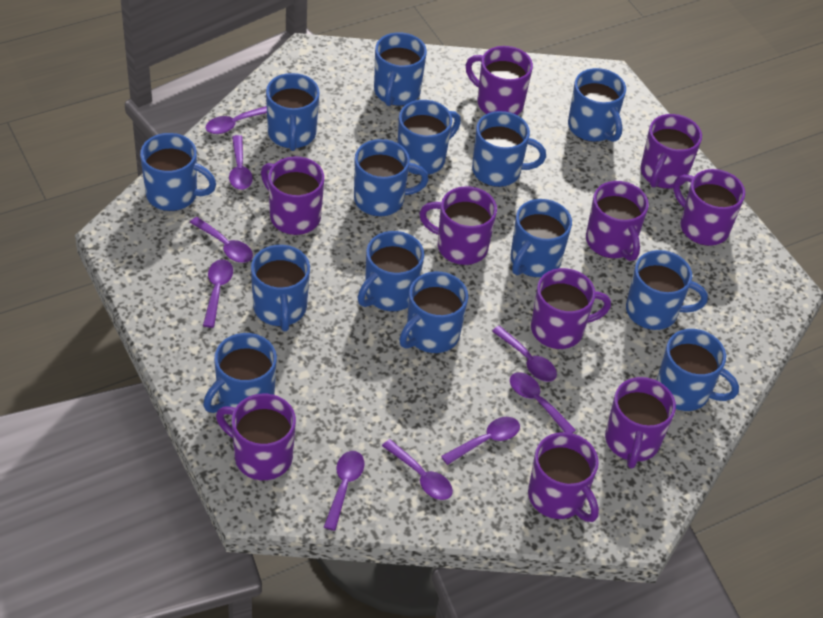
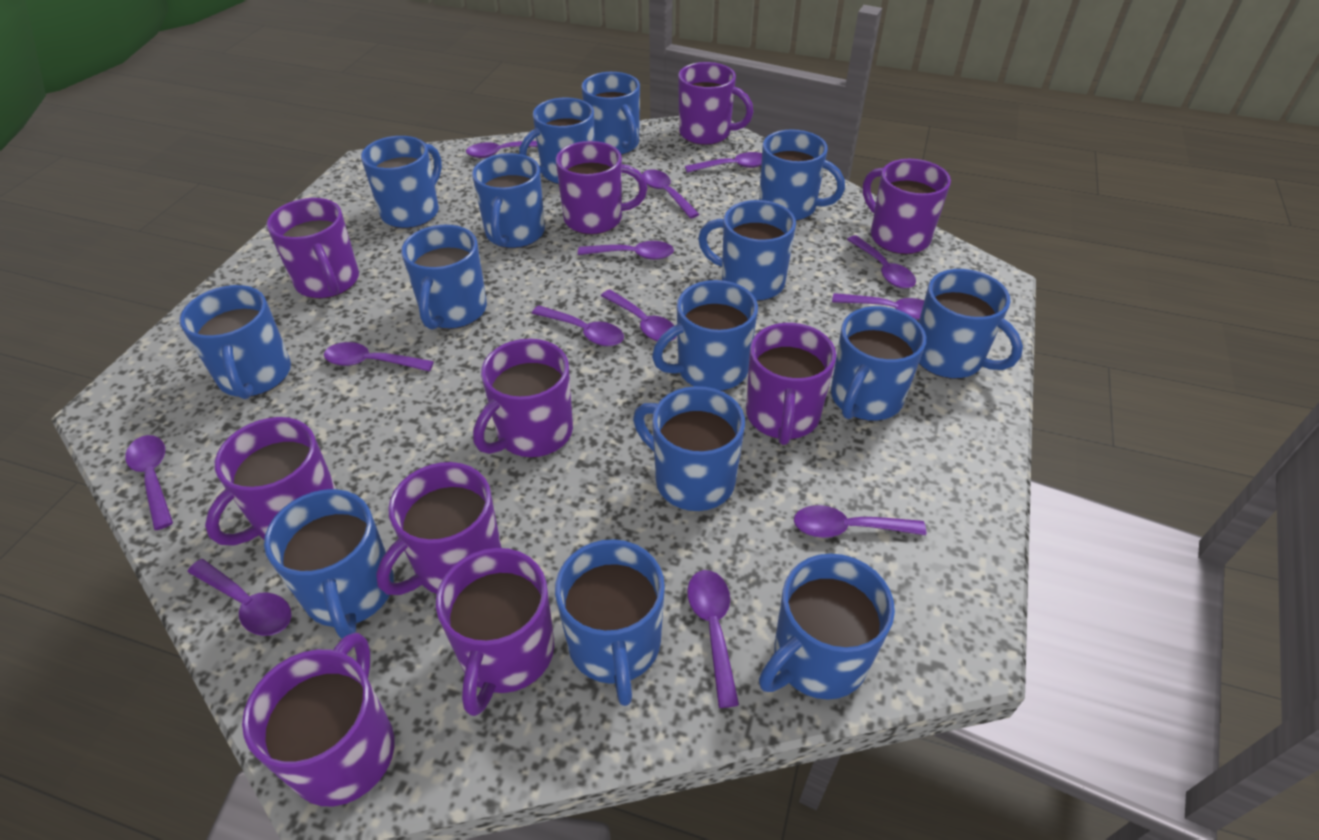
blue mug: 14 -> 15
purple spoon: 9 -> 13

